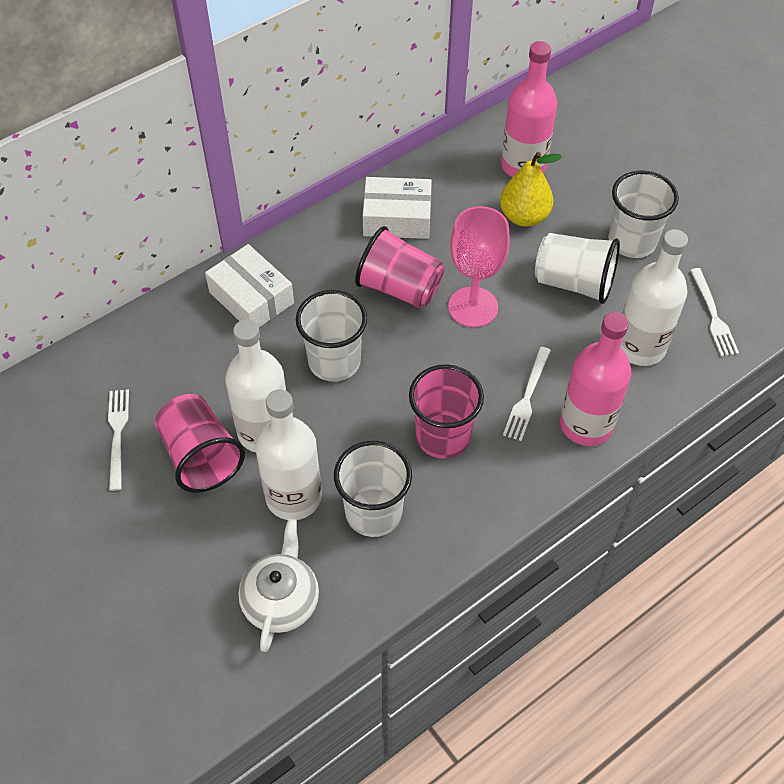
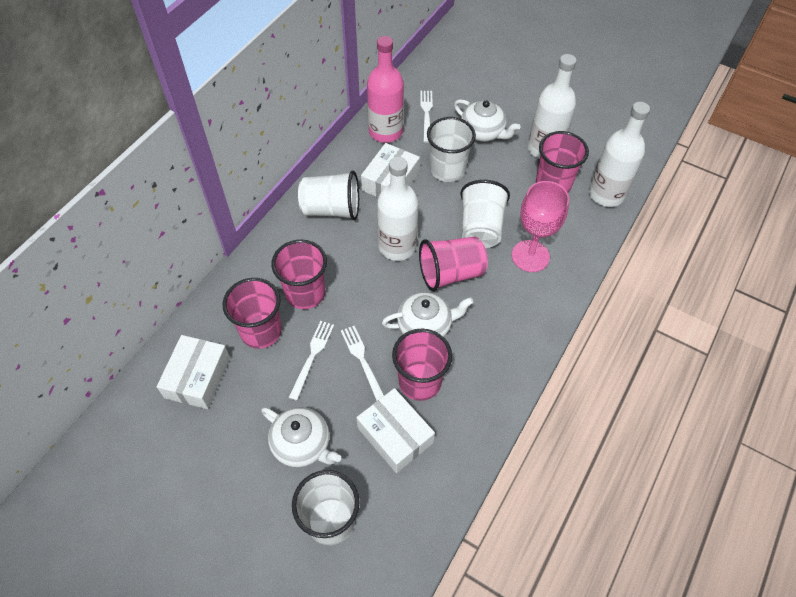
pink bottle: 2 -> 1
pink cup: 3 -> 5
white box: 2 -> 3
white teapot: 1 -> 3
yellow pear: 1 -> 0

